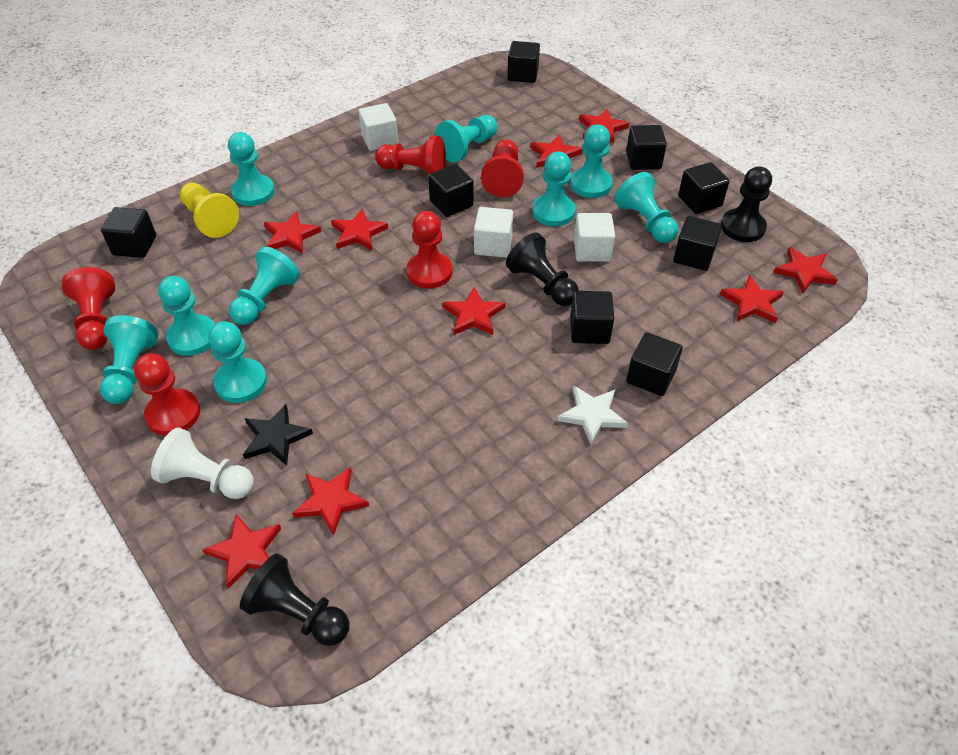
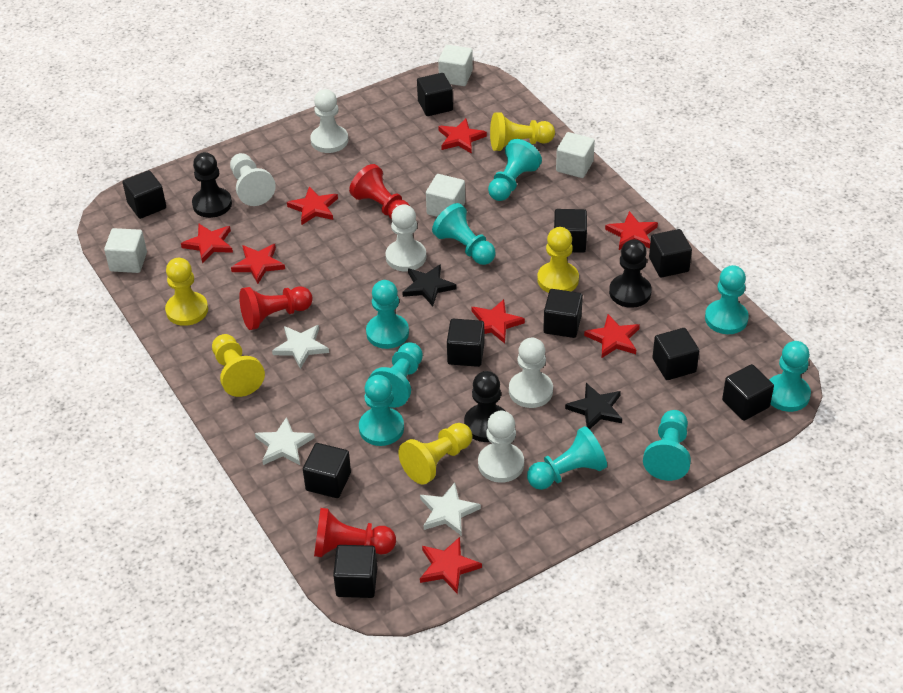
black cube: 8 -> 10
black star: 1 -> 2
red pawn: 5 -> 3
red star: 9 -> 8
white cube: 3 -> 4
white pawn: 1 -> 5
white star: 1 -> 3
yellow pawn: 1 -> 5

